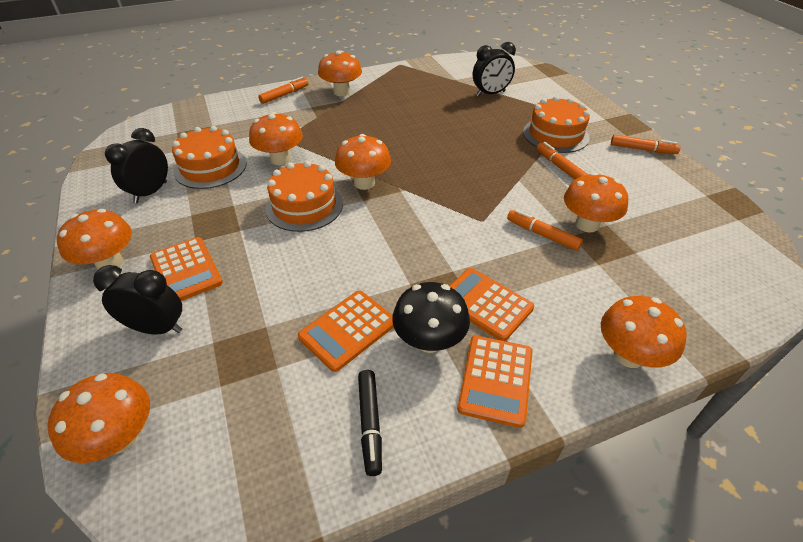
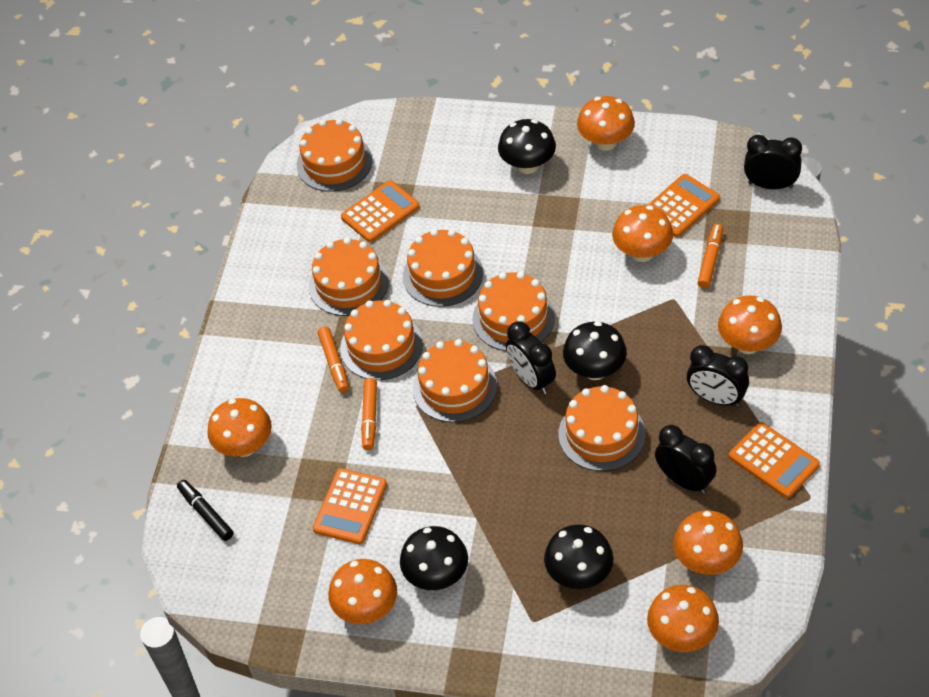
black clock: 3 -> 4
black mushroom: 1 -> 4
orange cake: 3 -> 7
orange marker: 4 -> 3

